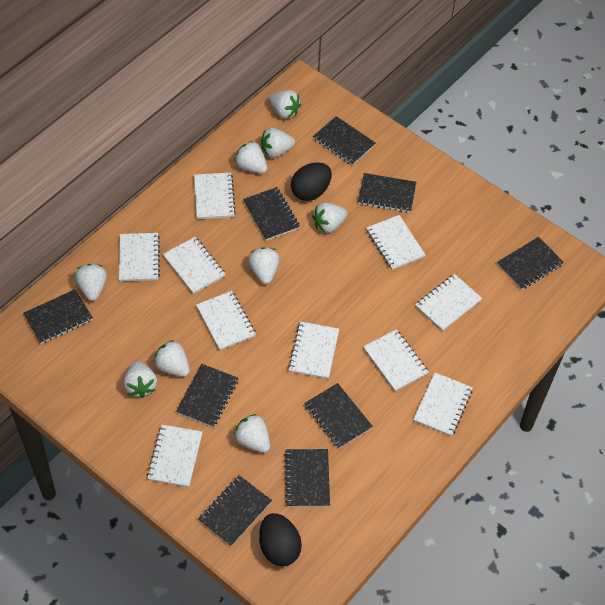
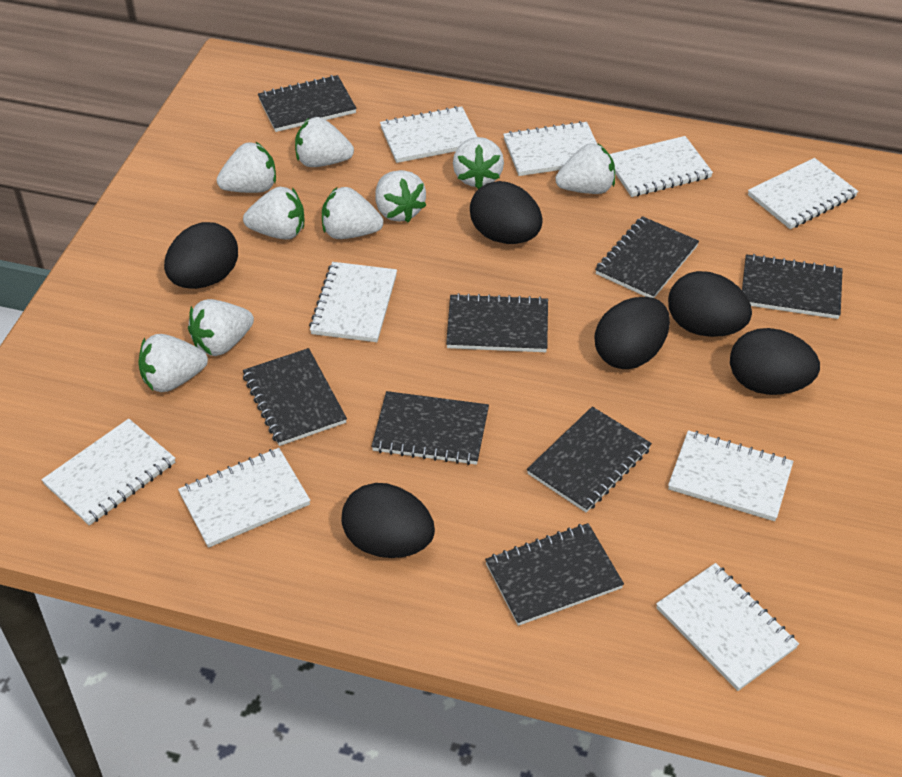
black egg: 2 -> 6
black notebook: 9 -> 8
white notebook: 10 -> 9

